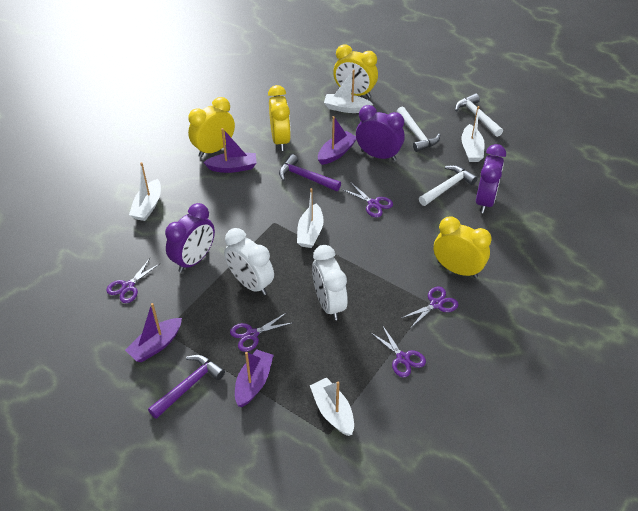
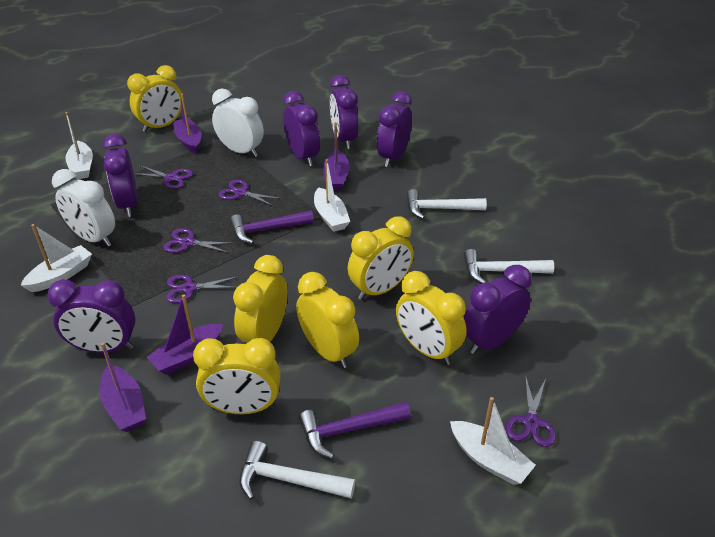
purple clock: 3 -> 6
white boat: 5 -> 4
yellow clock: 4 -> 6

